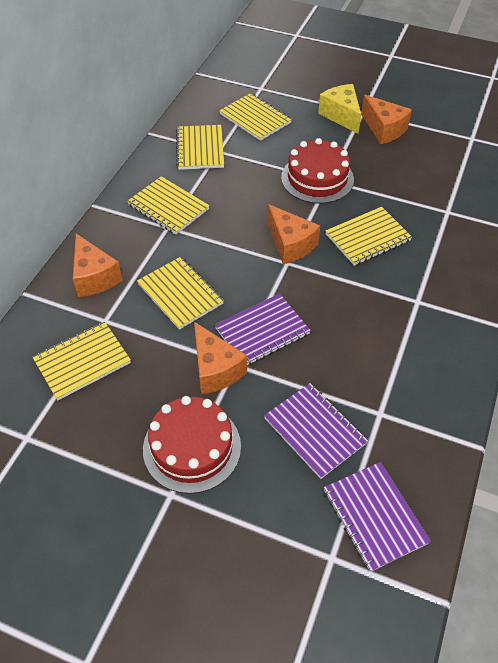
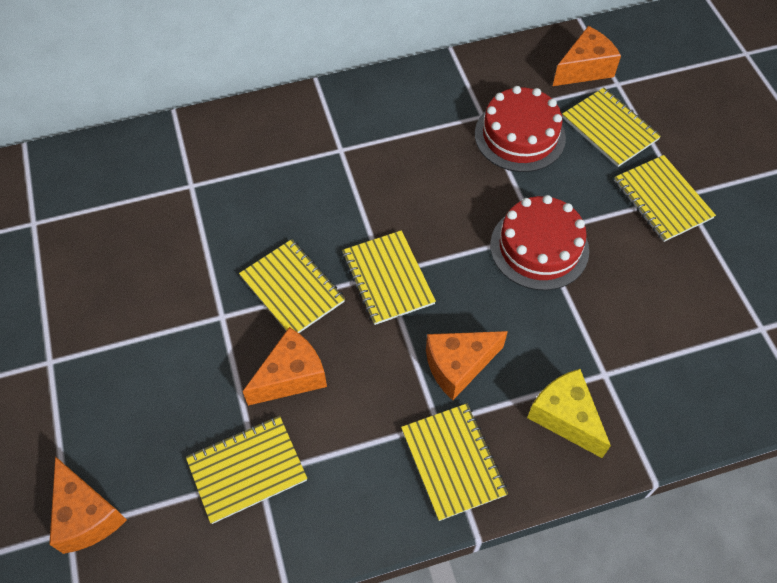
purple notebook: 3 -> 0

